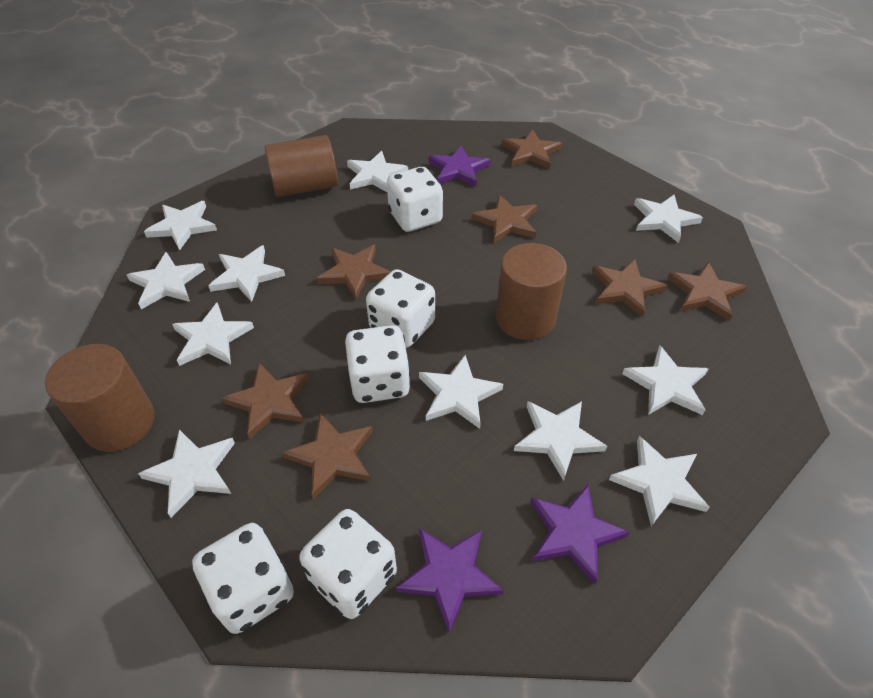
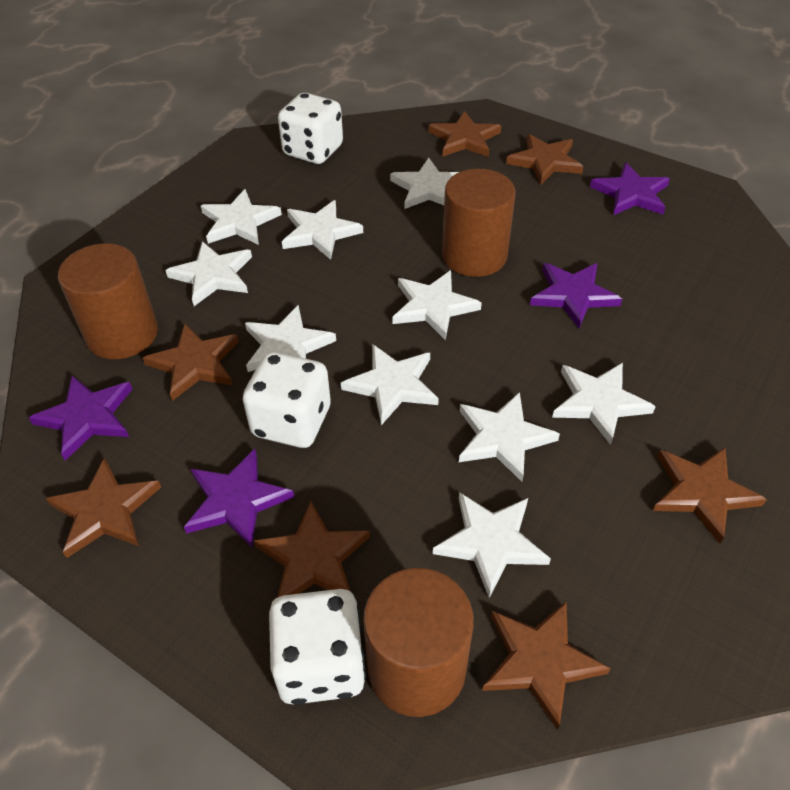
purple star: 3 -> 4
white dice: 5 -> 3
white star: 11 -> 10

